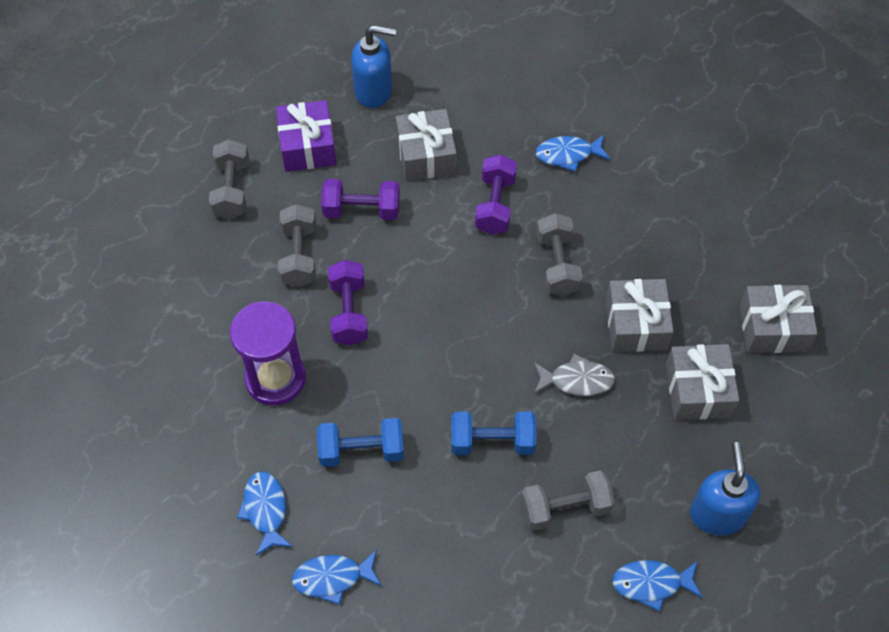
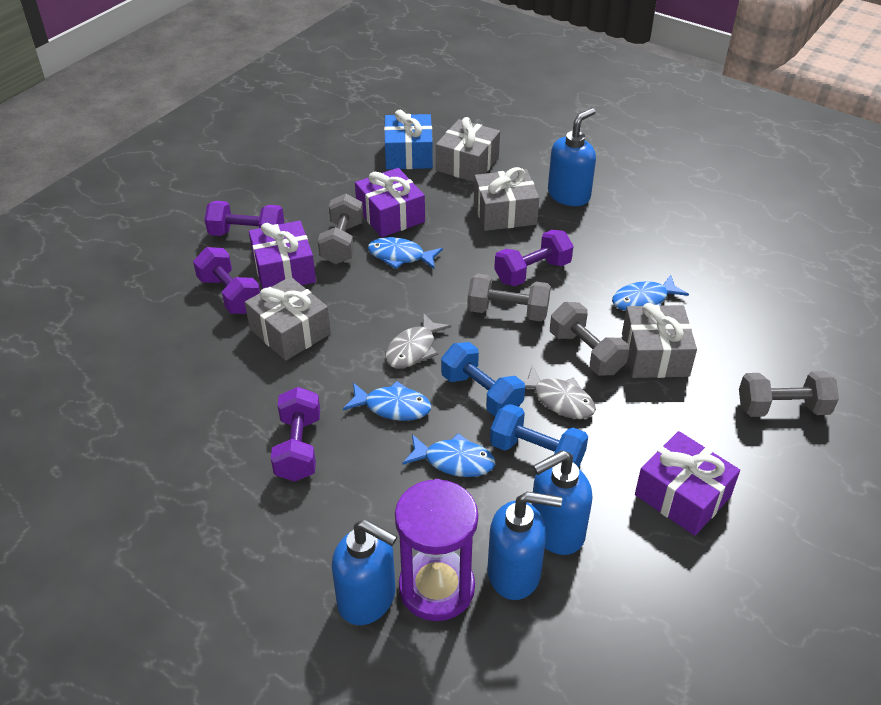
blue gift: 0 -> 1
blue soap dispenser: 2 -> 4
grey fish: 1 -> 2
purple dumbbell: 3 -> 4
purple gift: 1 -> 3

